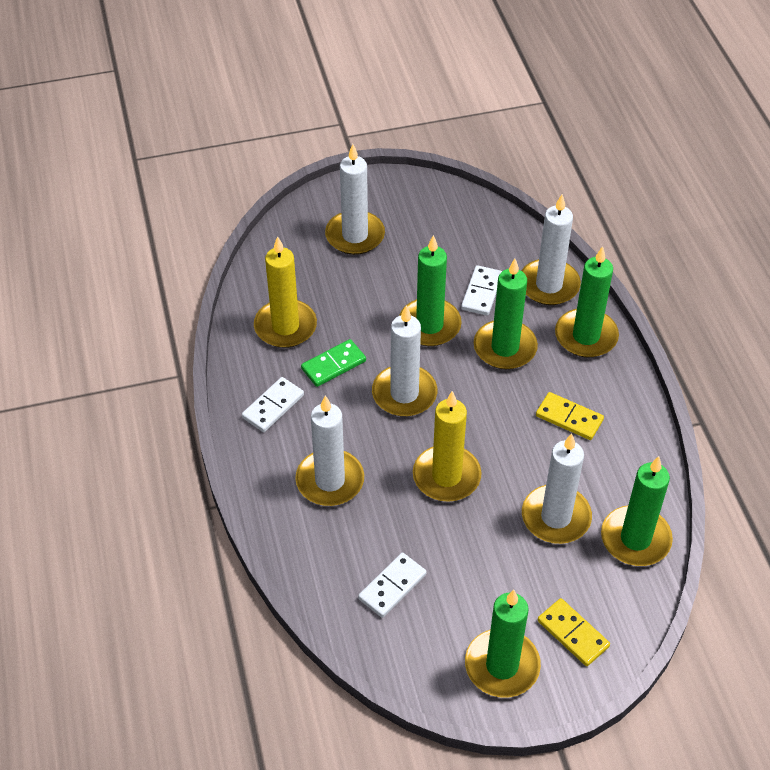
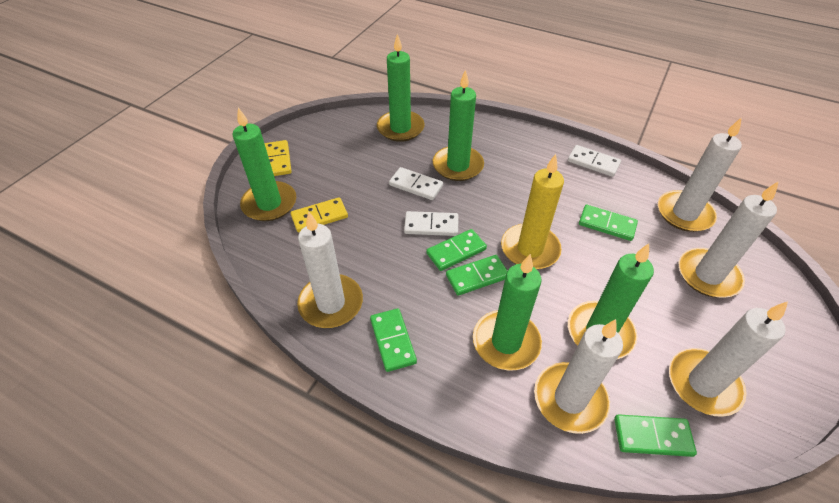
green domino: 1 -> 5
yellow candle: 2 -> 1

